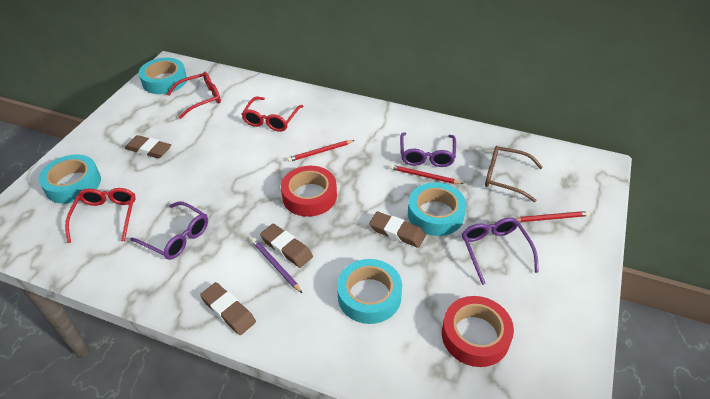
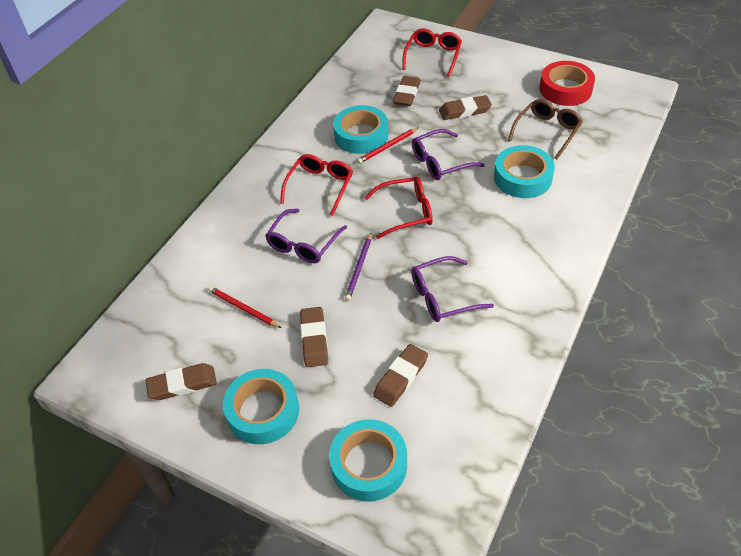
brown eraser: 4 -> 5
red pencil: 3 -> 2
red tape: 2 -> 1

